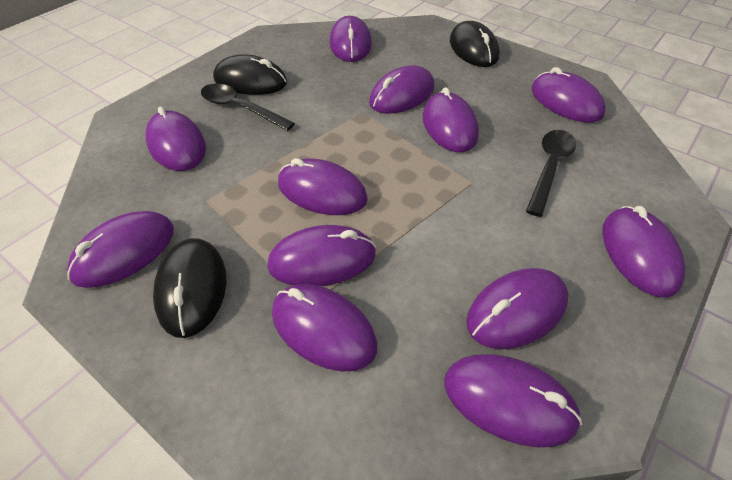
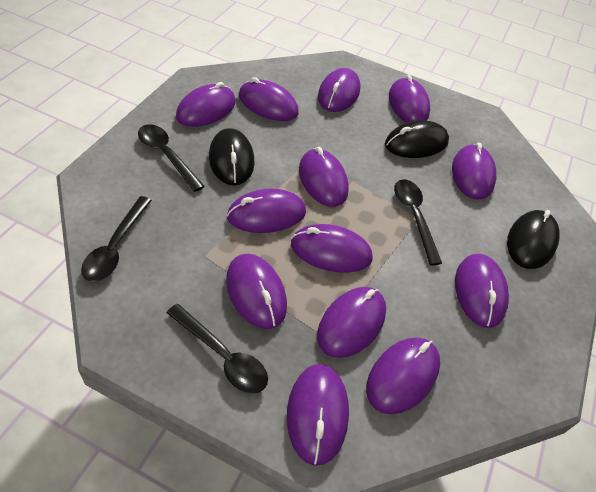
black spoon: 2 -> 4
purple mouse: 12 -> 13

